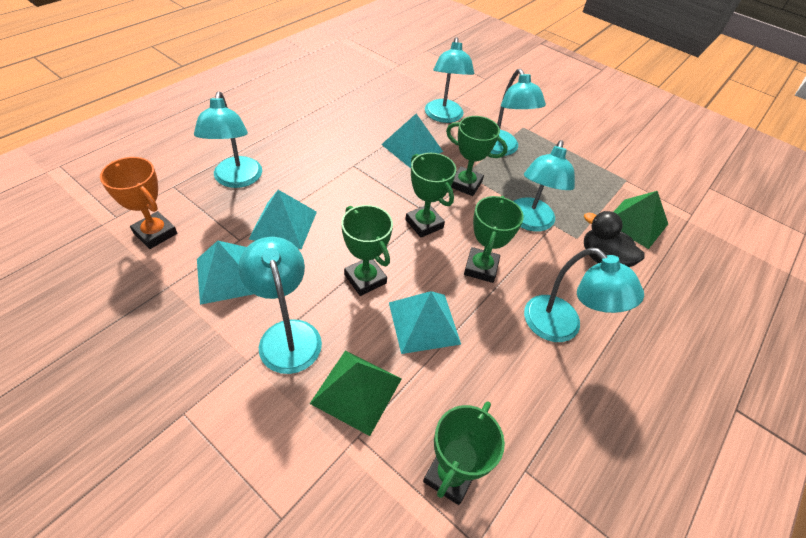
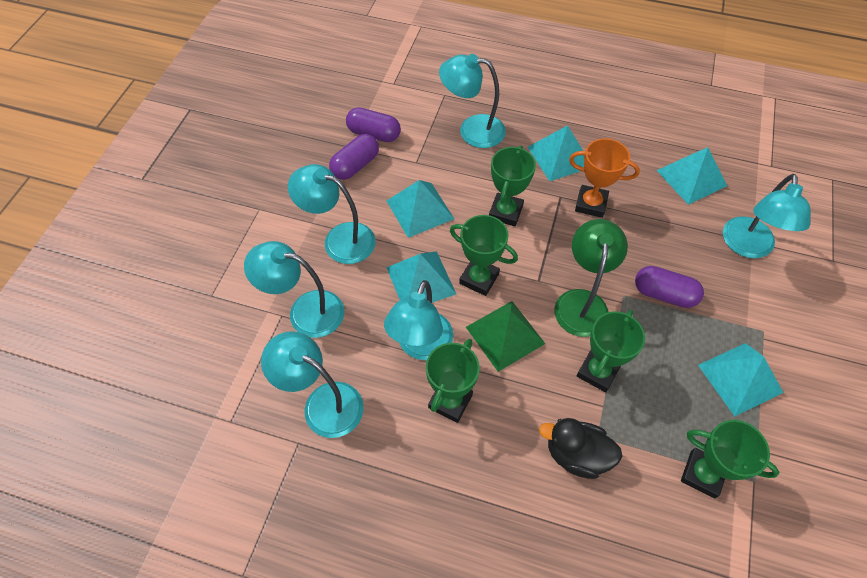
green lamp: 0 -> 1
green pyramid: 2 -> 1
purple capsule: 0 -> 3
turquoise pyramid: 4 -> 5

